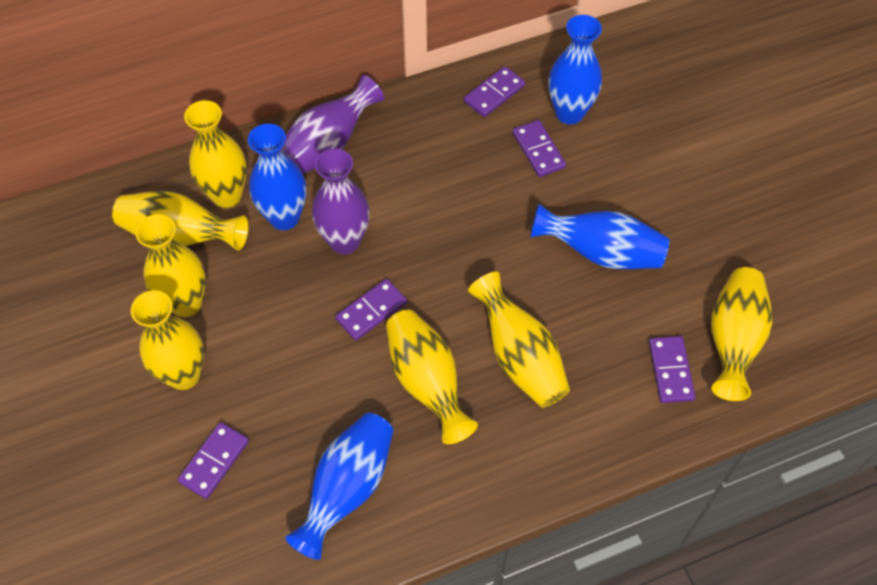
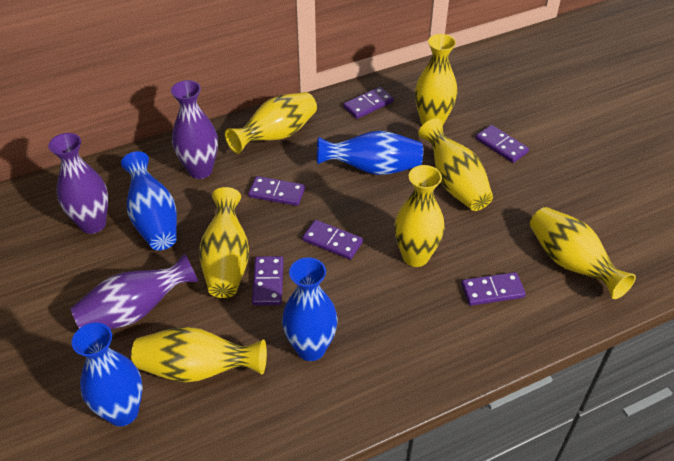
purple domino: 5 -> 6
purple vase: 2 -> 3

